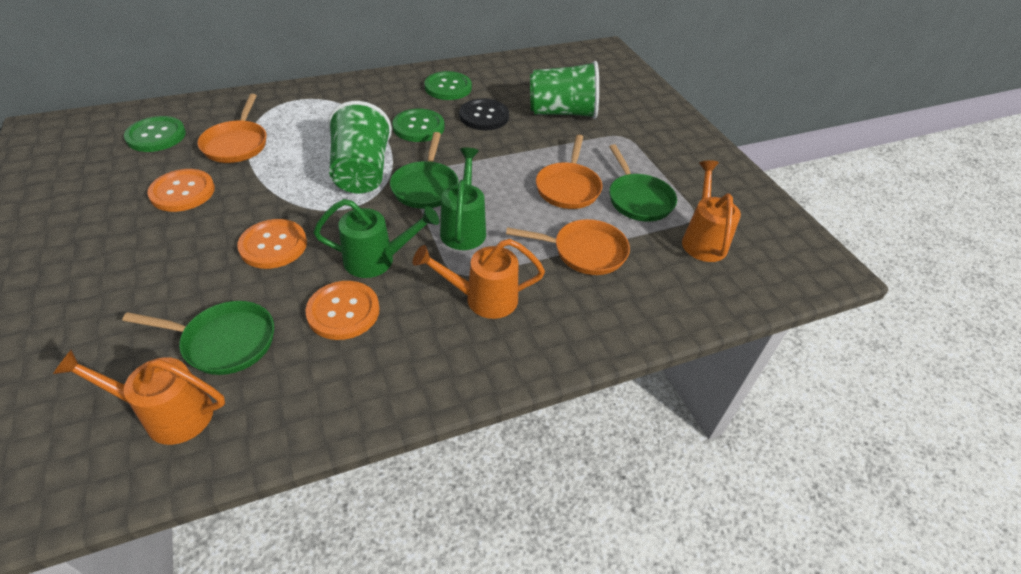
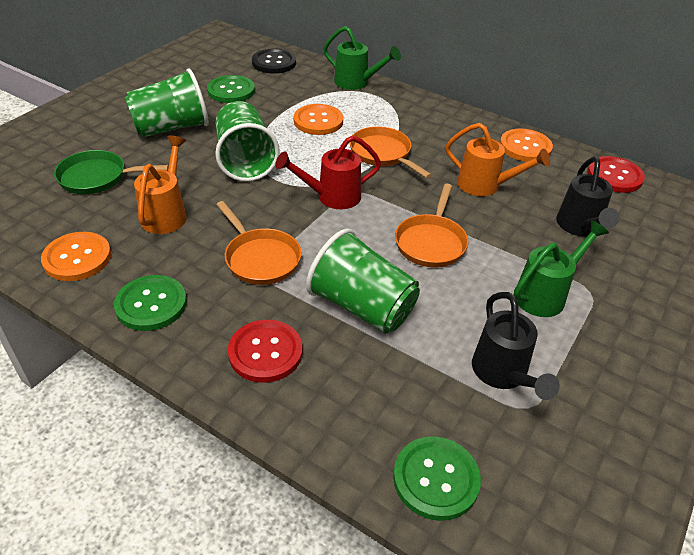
black watering can: 0 -> 2
green cup: 2 -> 3
green pan: 3 -> 1
orange watering can: 3 -> 2
red button: 0 -> 2
red watering can: 0 -> 1

